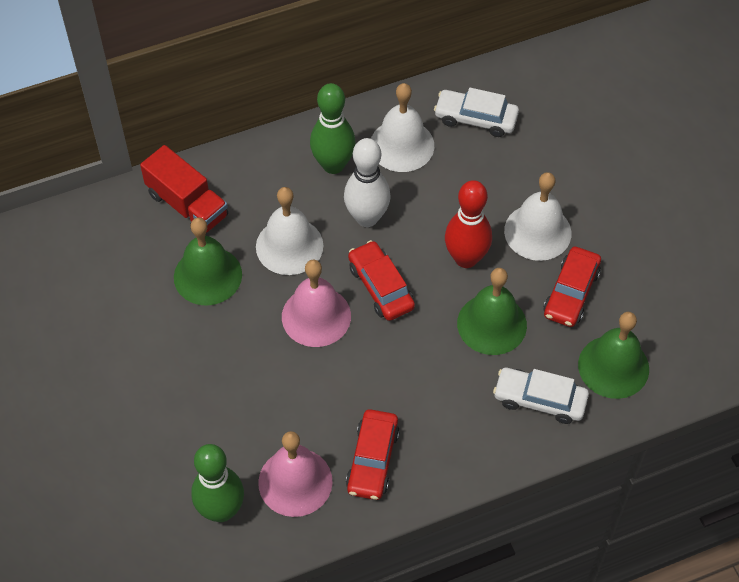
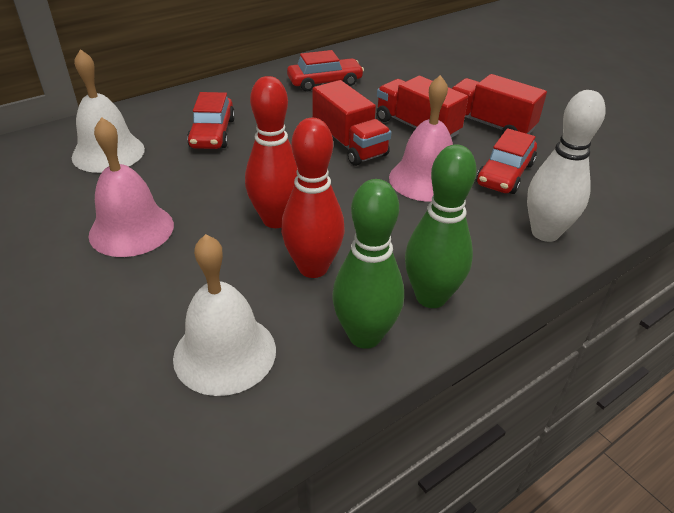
green bell: 3 -> 0
red bowling pin: 1 -> 2
red truck: 1 -> 3
white bell: 3 -> 2
white car: 2 -> 0

